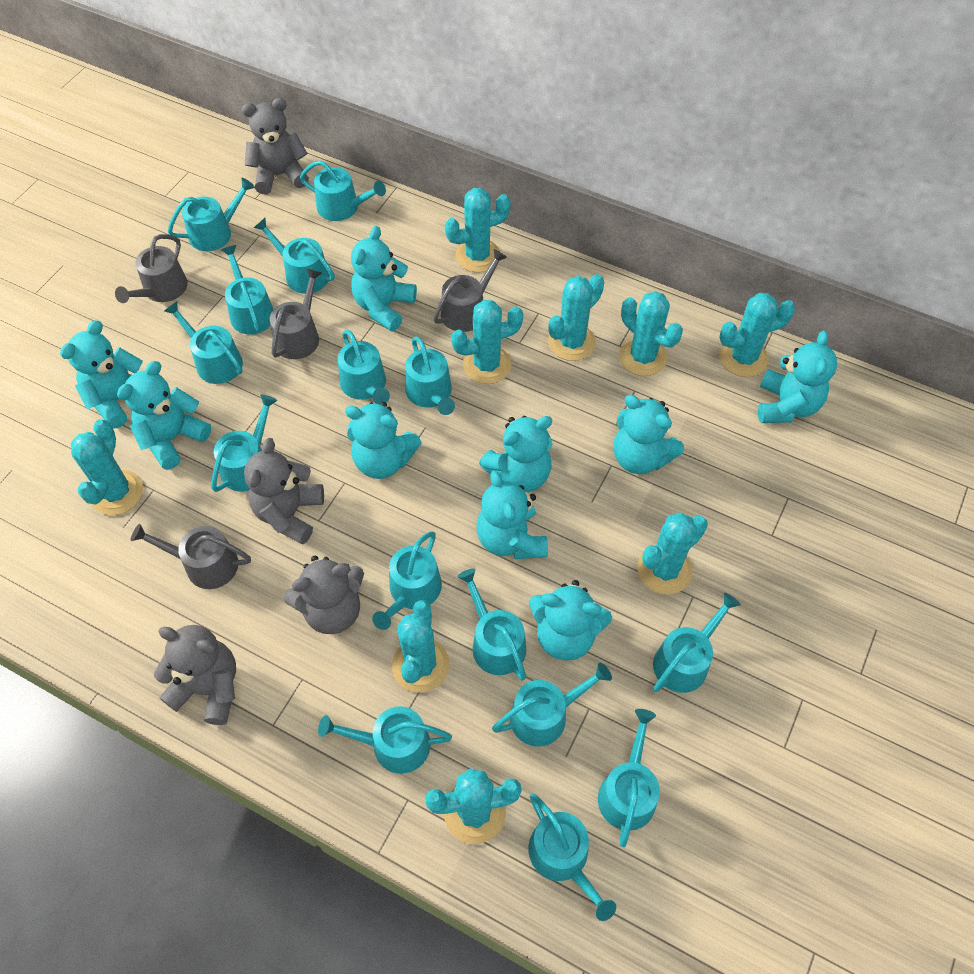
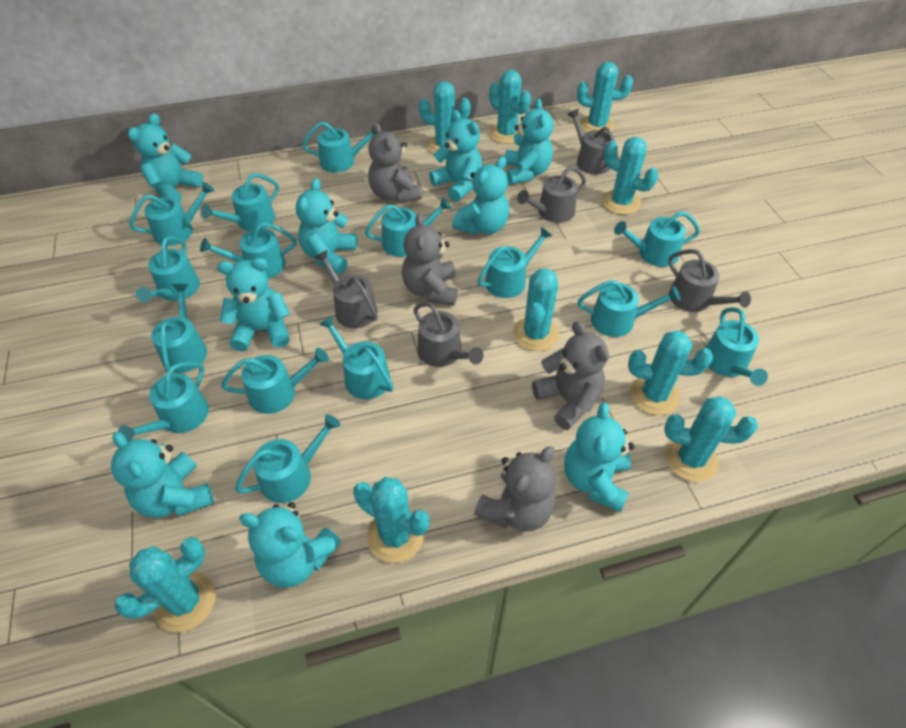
grey watering can: 4 -> 5

